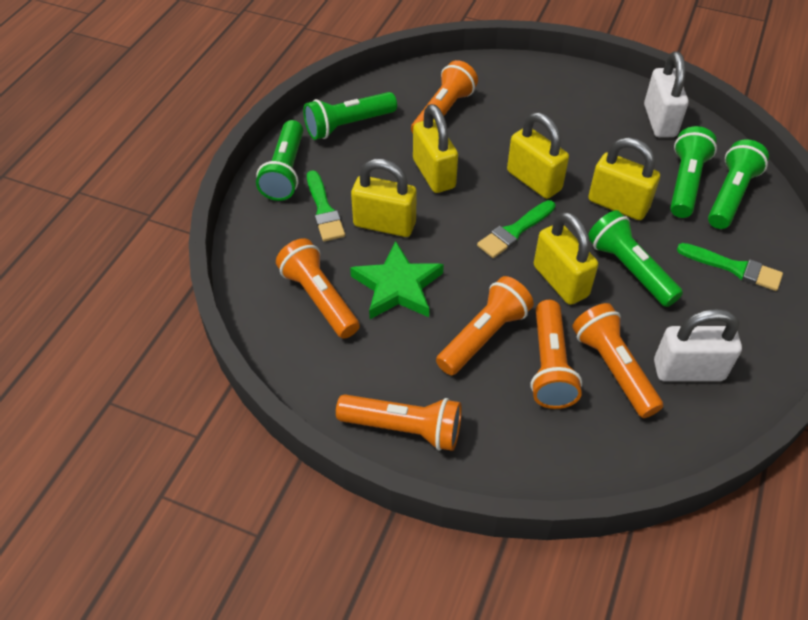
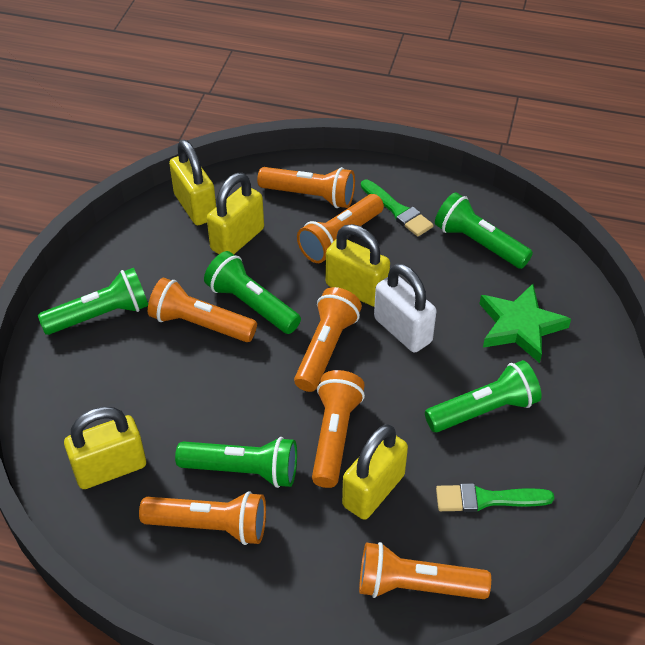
green brush: 3 -> 2
orange flashlight: 6 -> 7
white padlock: 2 -> 1

